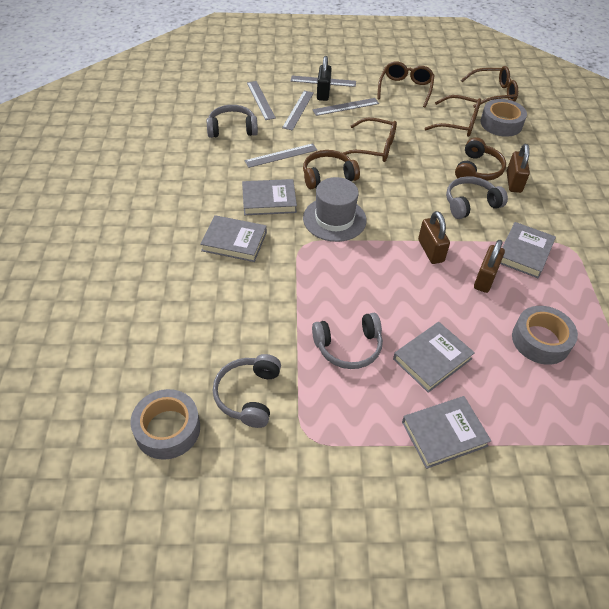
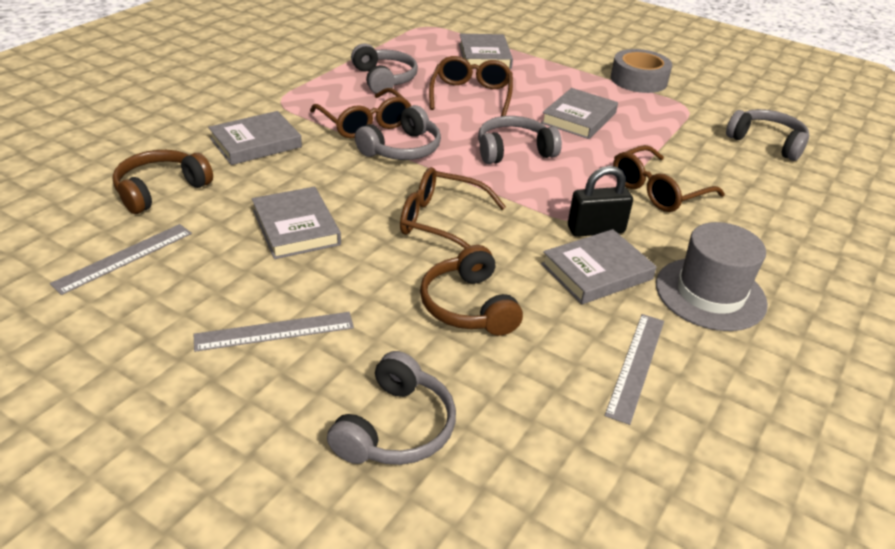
brown padlock: 3 -> 0
grey headphones: 4 -> 5
grey ruler: 5 -> 3
grey tape: 3 -> 1

